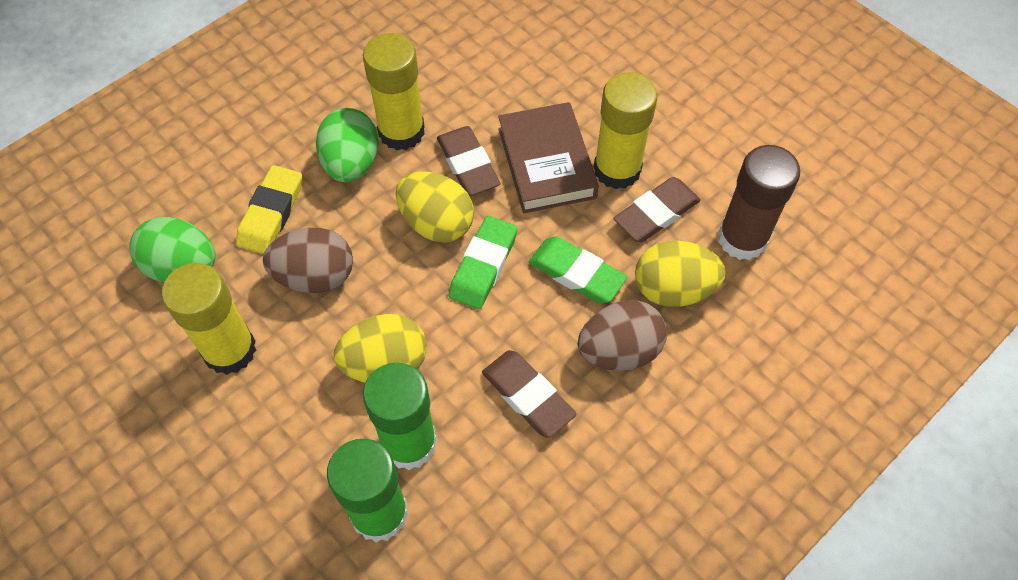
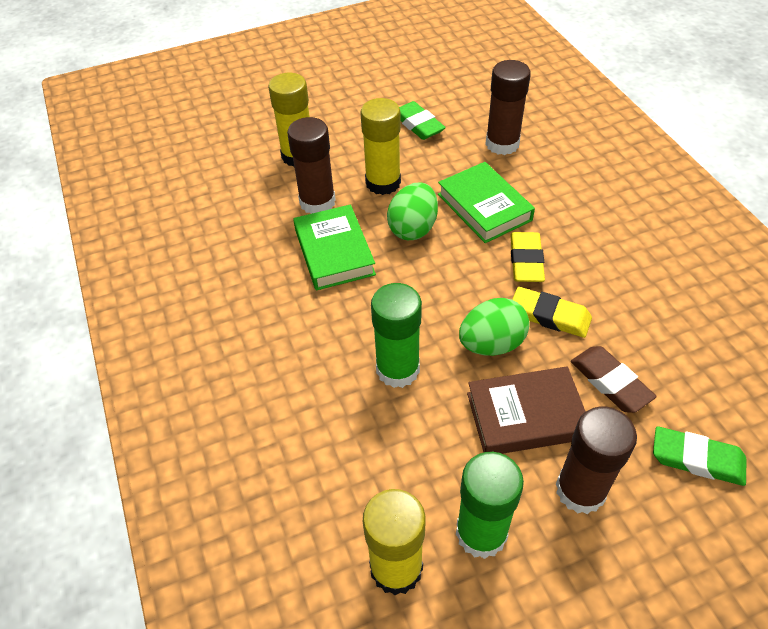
brown egg: 2 -> 0
brown eraser: 3 -> 1
brown glue stick: 1 -> 3
green book: 0 -> 2
yellow egg: 3 -> 0
yellow eraser: 1 -> 2

